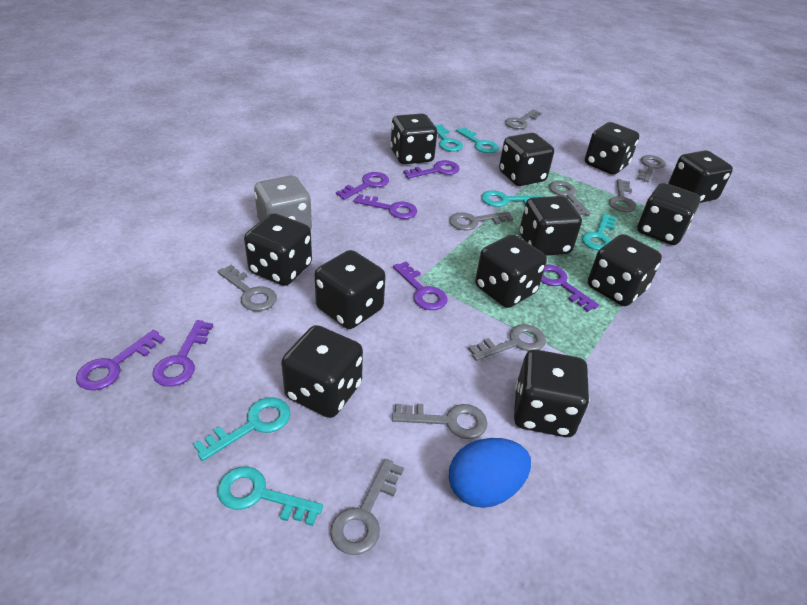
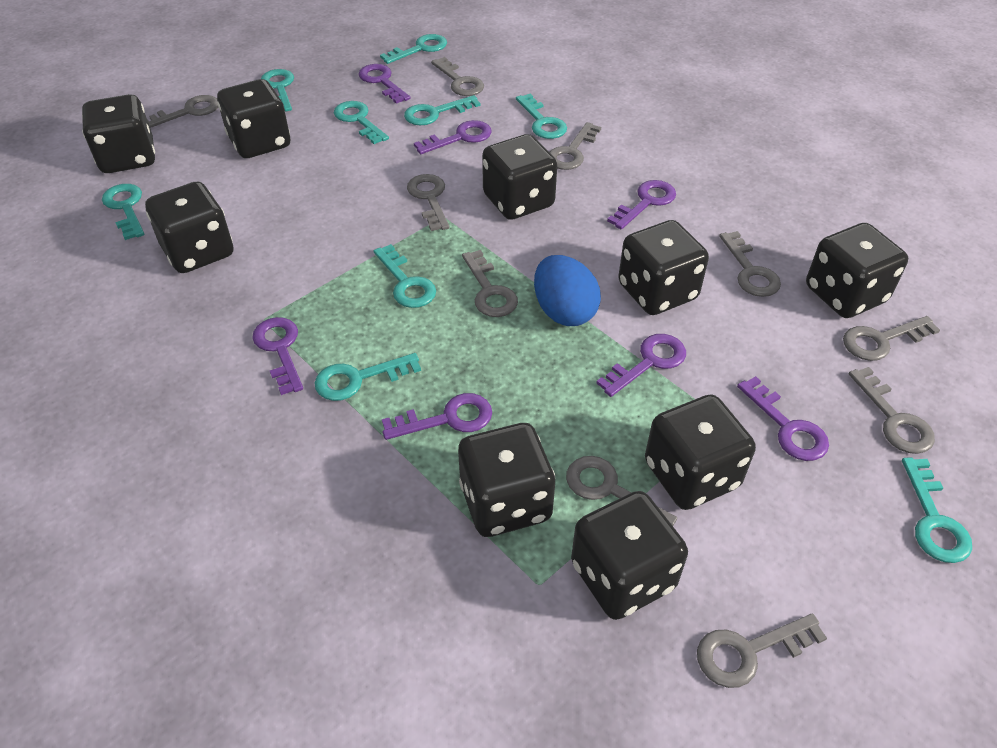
black dice: 12 -> 9
grey dice: 1 -> 0
grey key: 9 -> 10
turquoise key: 6 -> 9

